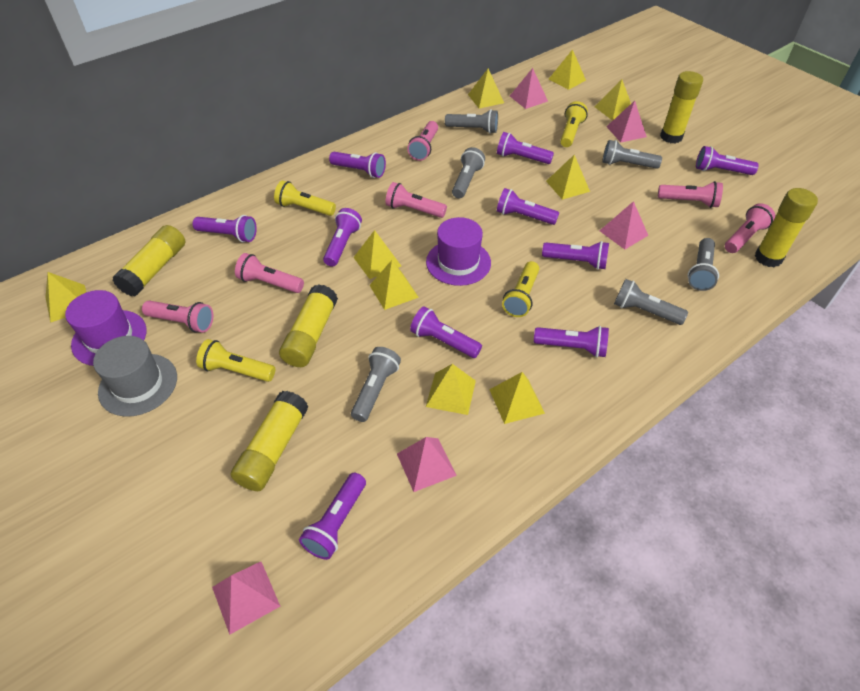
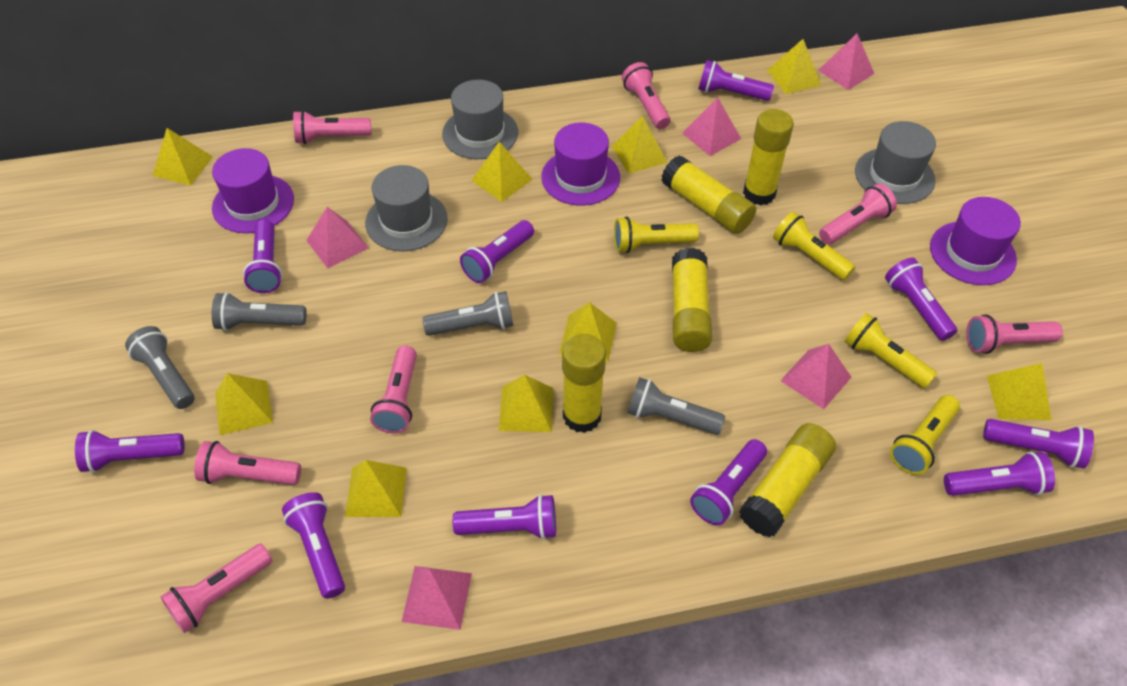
grey flashlight: 6 -> 4
grey hat: 1 -> 3
pink flashlight: 6 -> 7
purple hat: 2 -> 3

